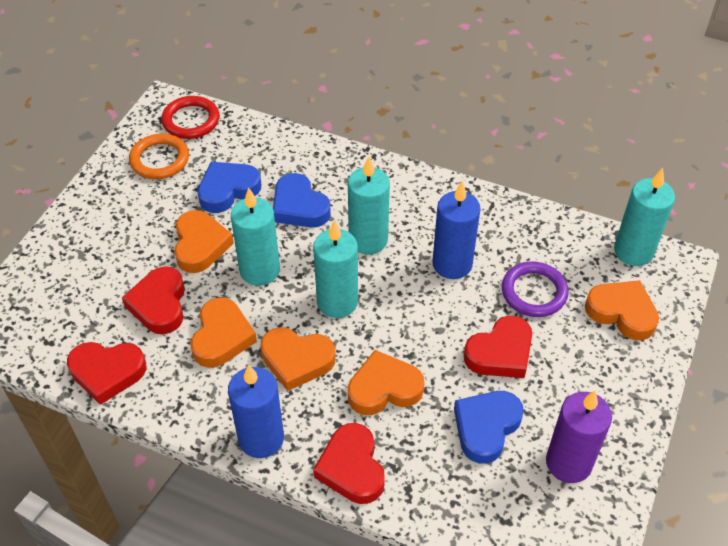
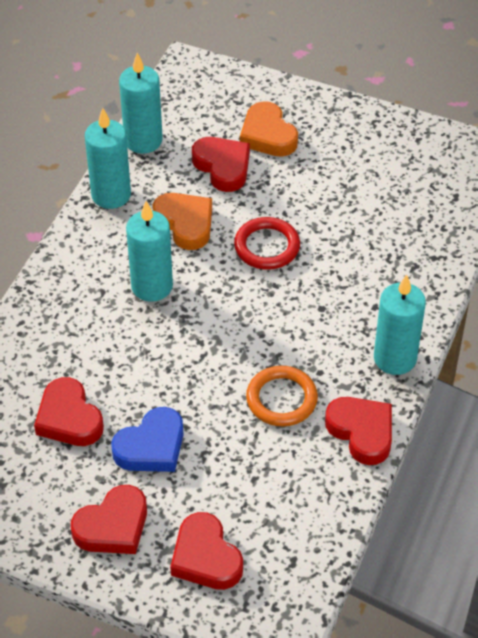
blue candle: 2 -> 0
blue heart: 3 -> 1
orange heart: 5 -> 2
purple candle: 1 -> 0
purple ring: 1 -> 0
red heart: 4 -> 5

